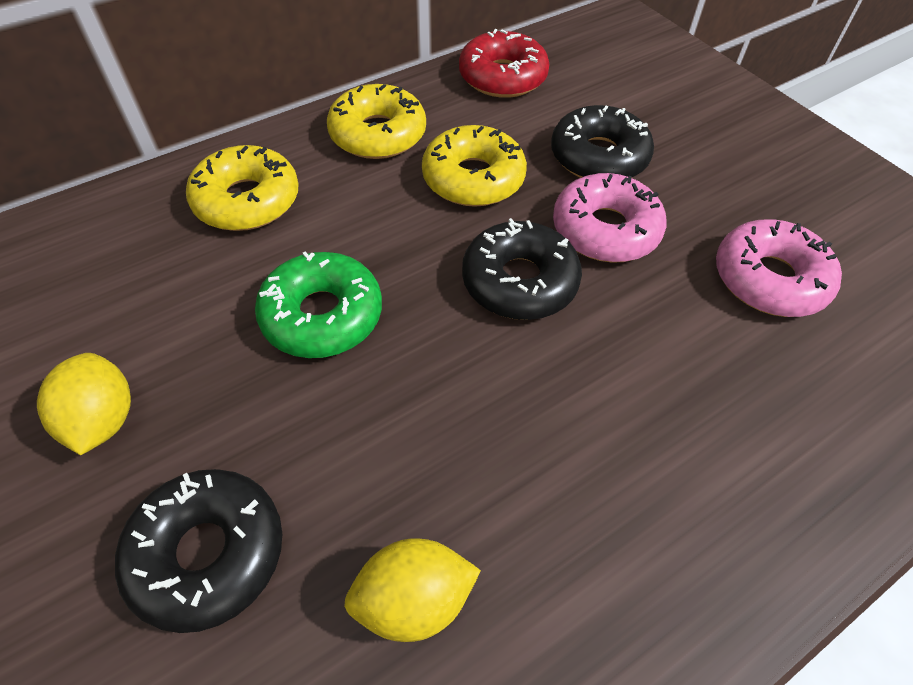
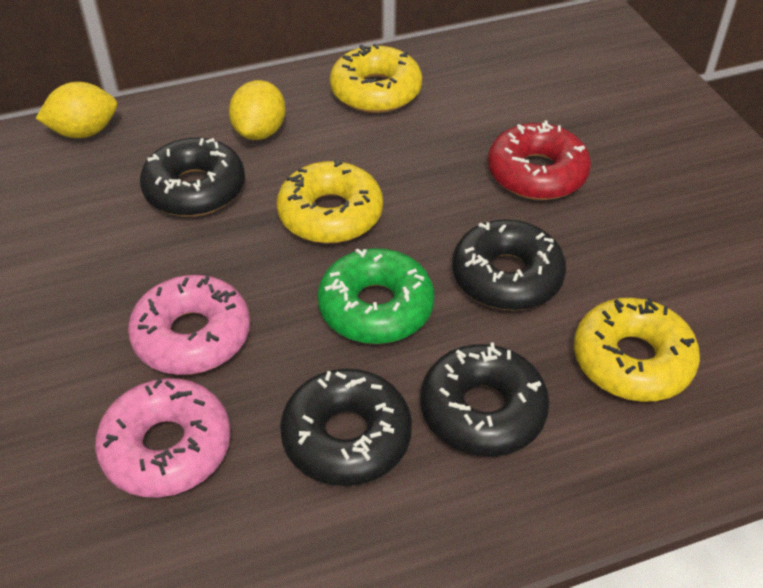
black donut: 3 -> 4

